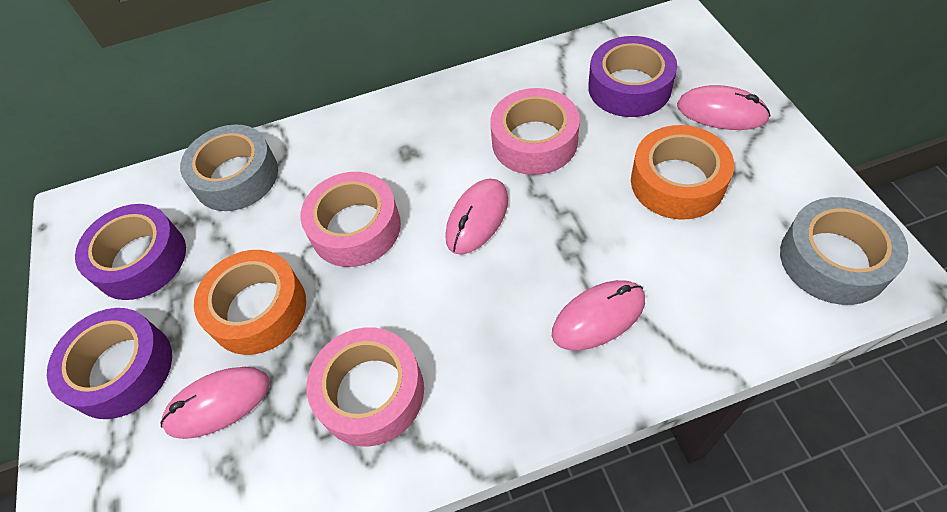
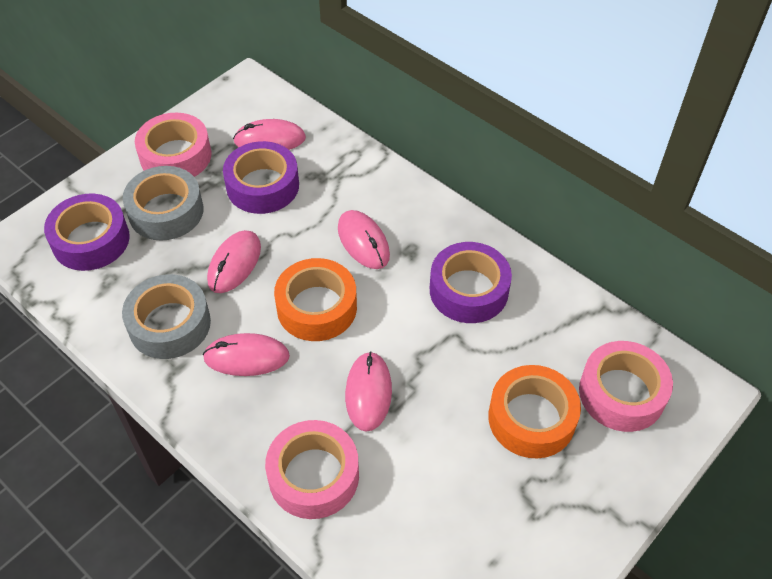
pink mouse: 4 -> 5

